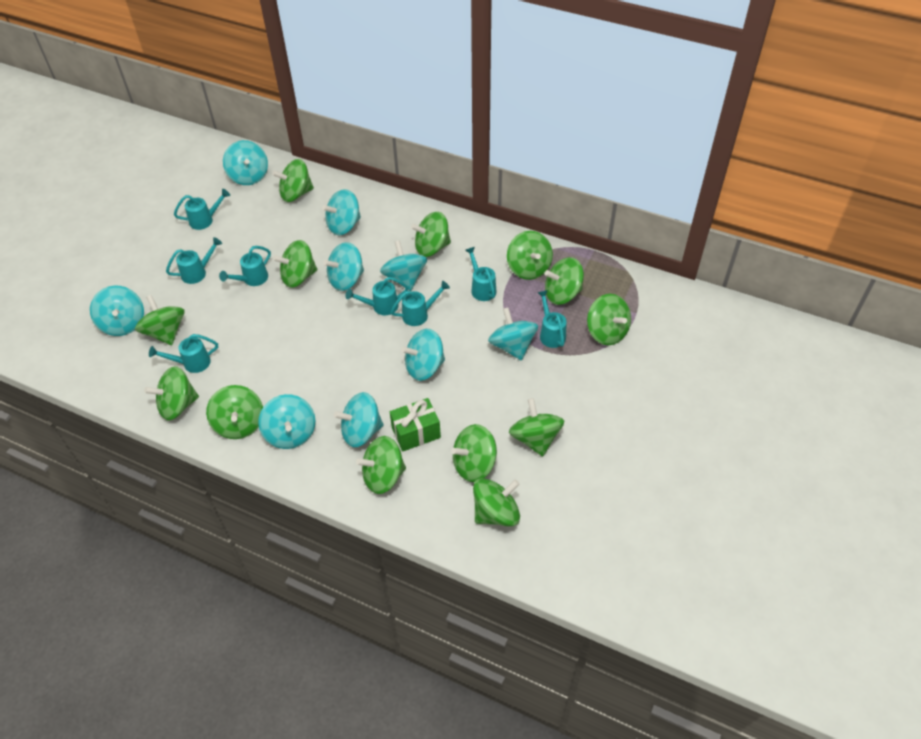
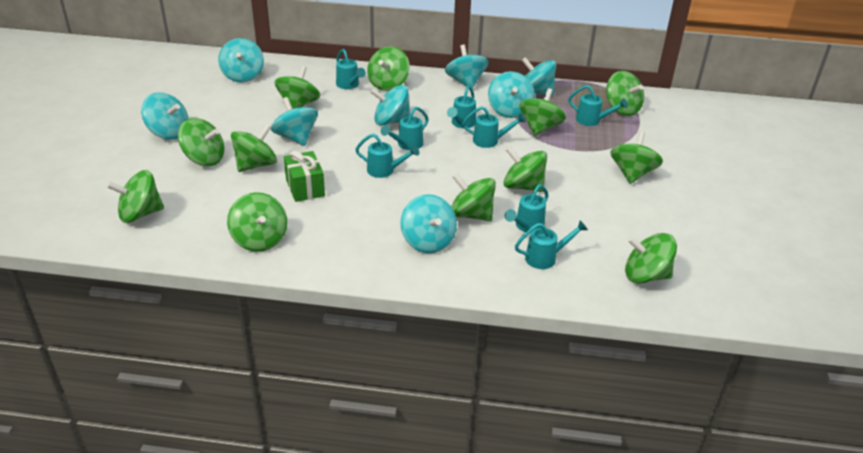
green spinning top: 13 -> 12
turquoise spinning top: 9 -> 8

